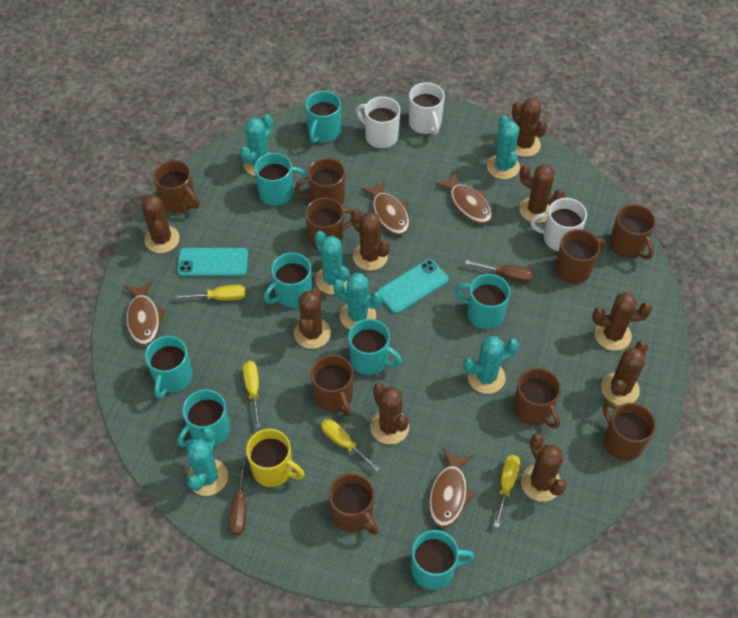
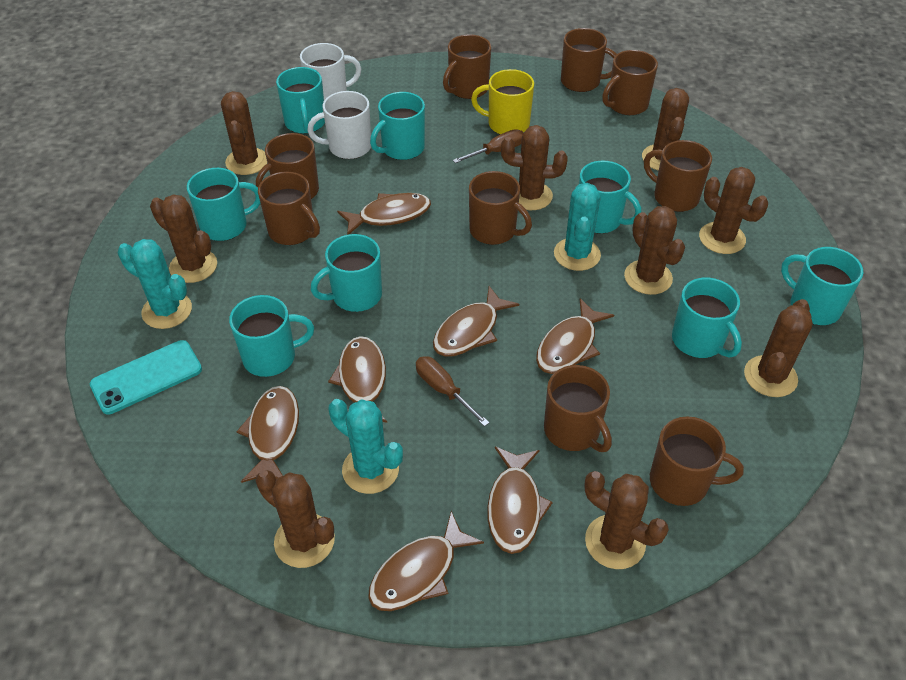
brown fish: 4 -> 7
turquoise cactus: 6 -> 3
turquoise phone: 2 -> 1
white mug: 3 -> 2
yellow screwdriver: 4 -> 0

